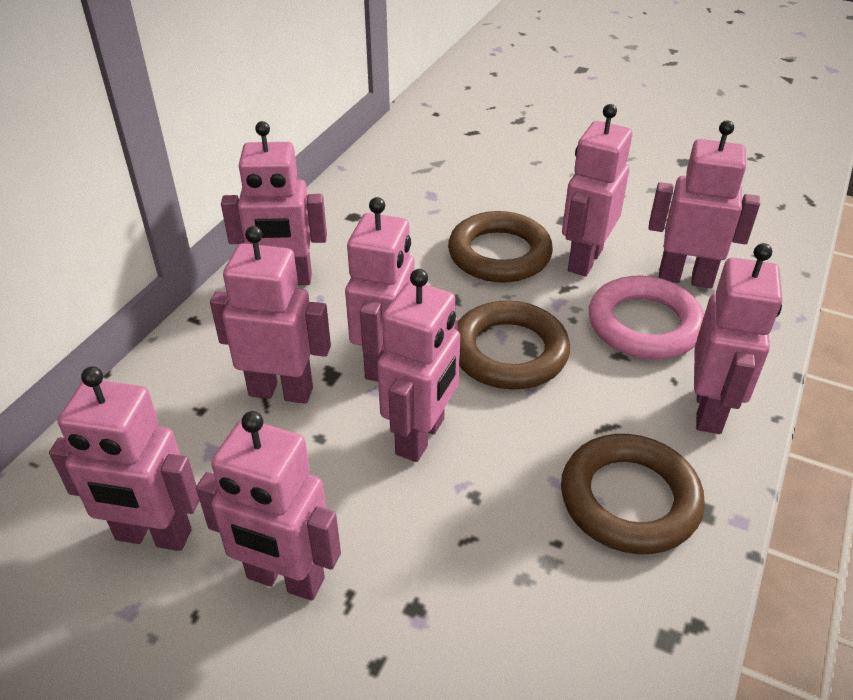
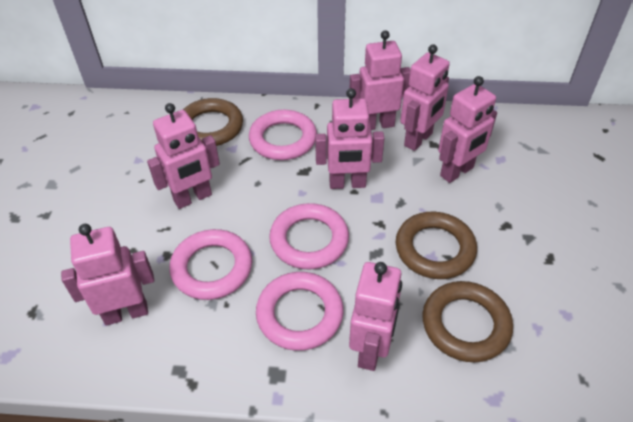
pink ring: 1 -> 4
pink robot: 9 -> 7

